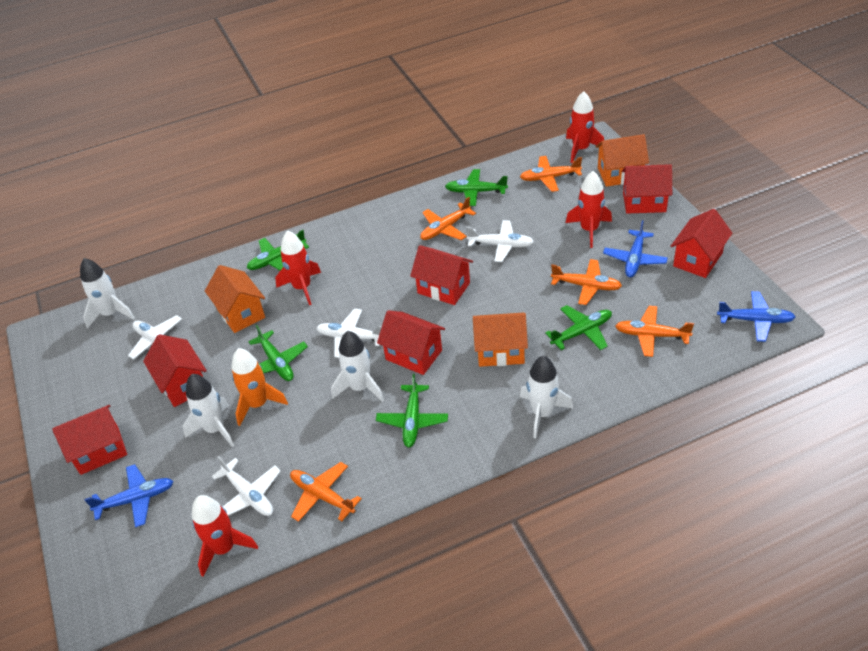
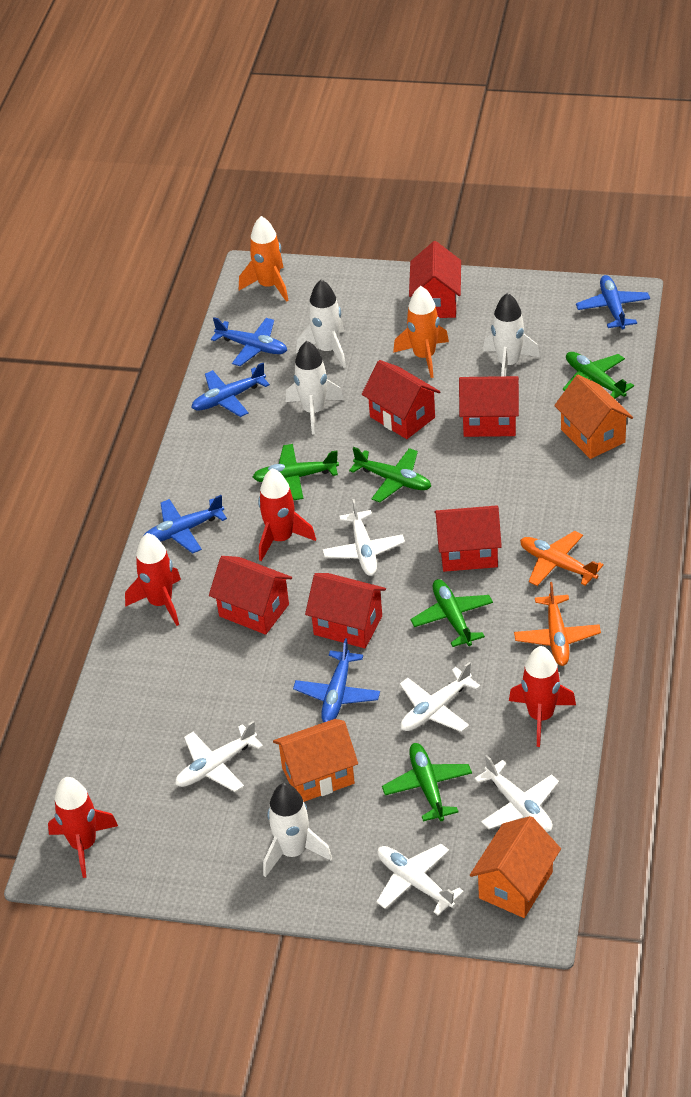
blue plane: 3 -> 5
orange plane: 5 -> 2
orange rocket: 1 -> 2
white plane: 4 -> 5

